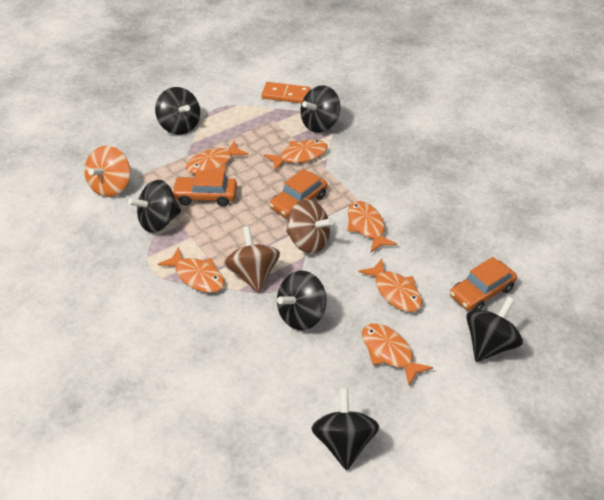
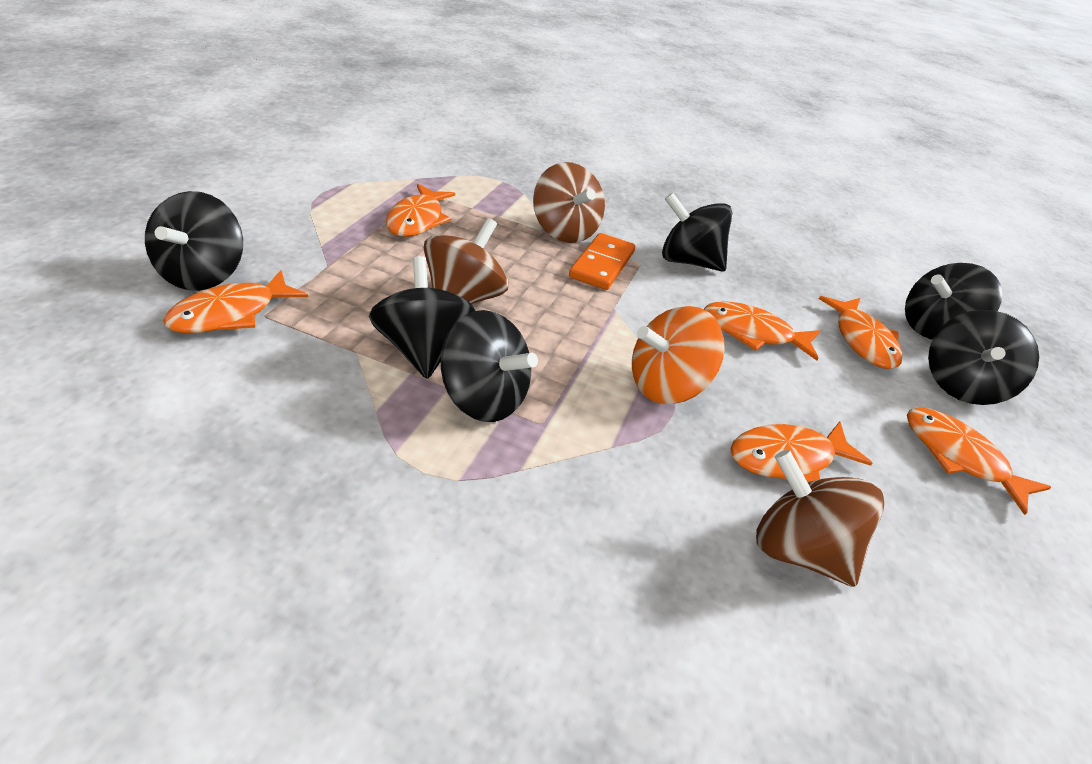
brown spinning top: 2 -> 3
orange car: 3 -> 0

